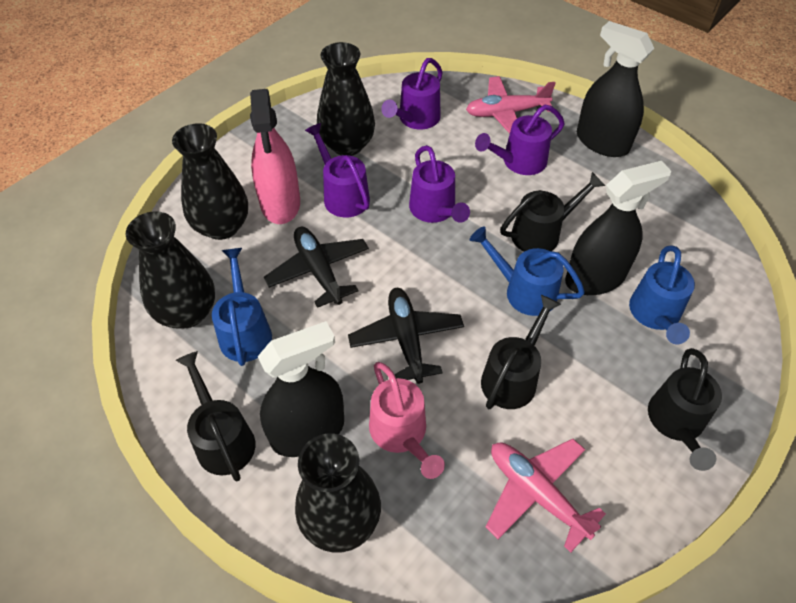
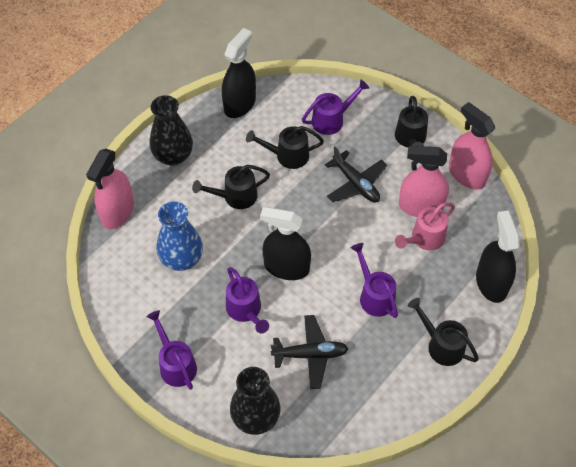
black vase: 4 -> 2
blue vase: 0 -> 1
blue watering can: 3 -> 0
pink plane: 2 -> 0
pink spray bottle: 1 -> 3

